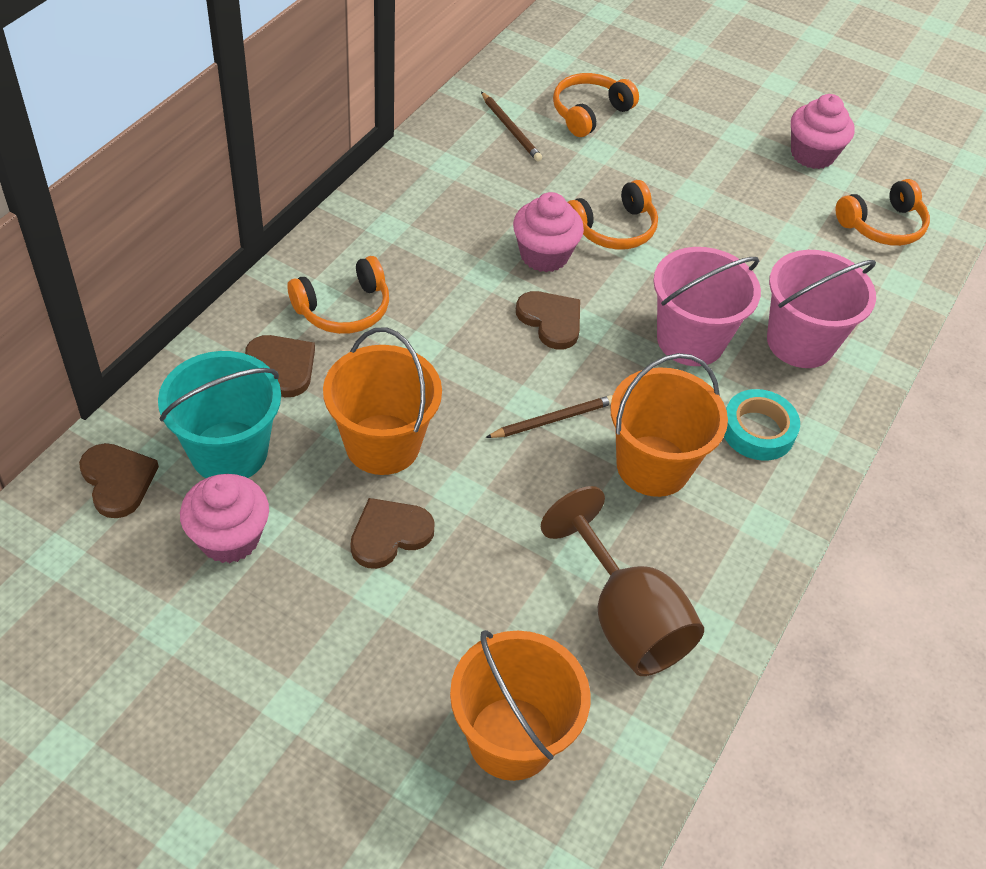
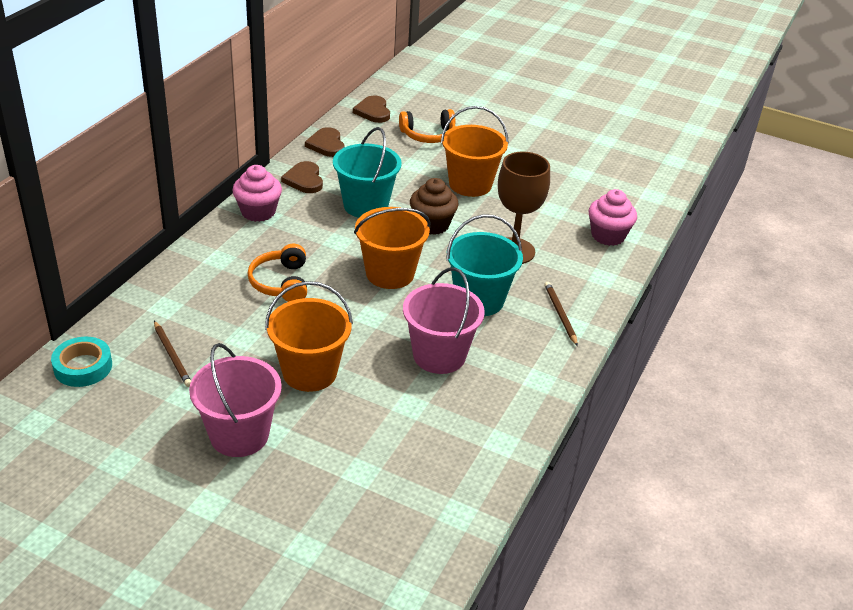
brown cupcake: 0 -> 1
brown heart: 4 -> 3
orange headphones: 4 -> 2
pink cupcake: 3 -> 2
turquoise bucket: 1 -> 2

